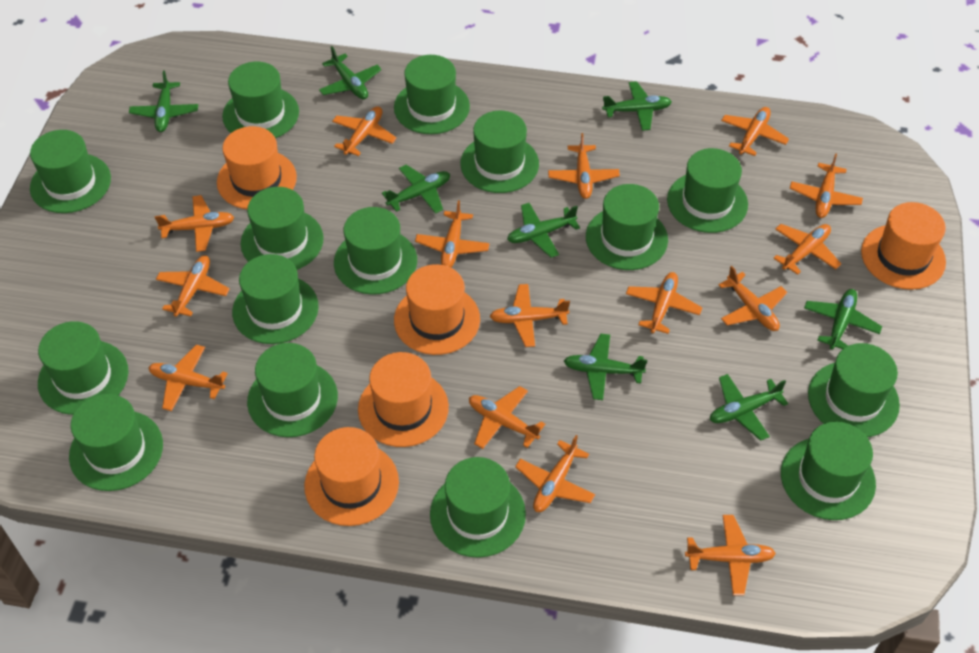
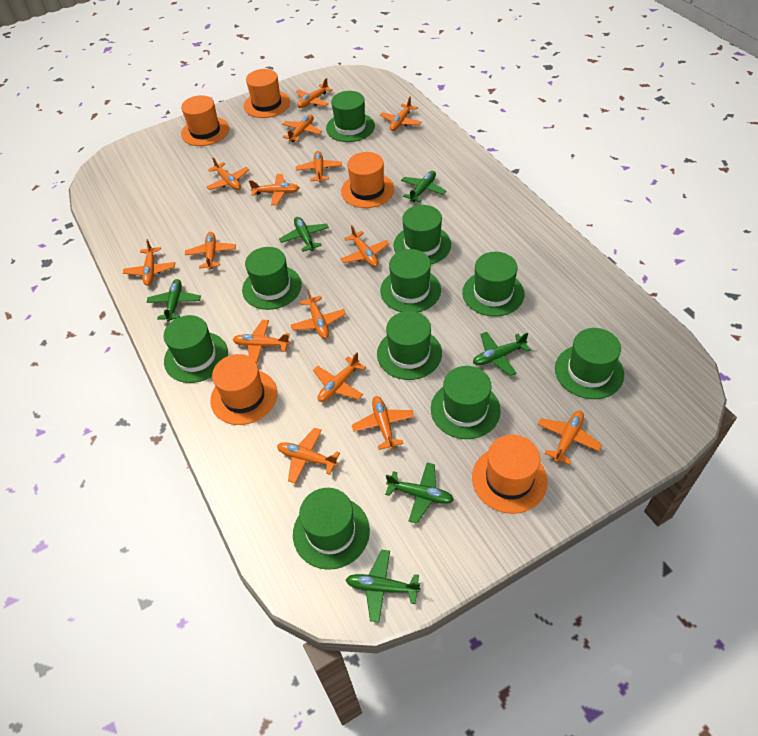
green hat: 15 -> 10
green plane: 8 -> 6

